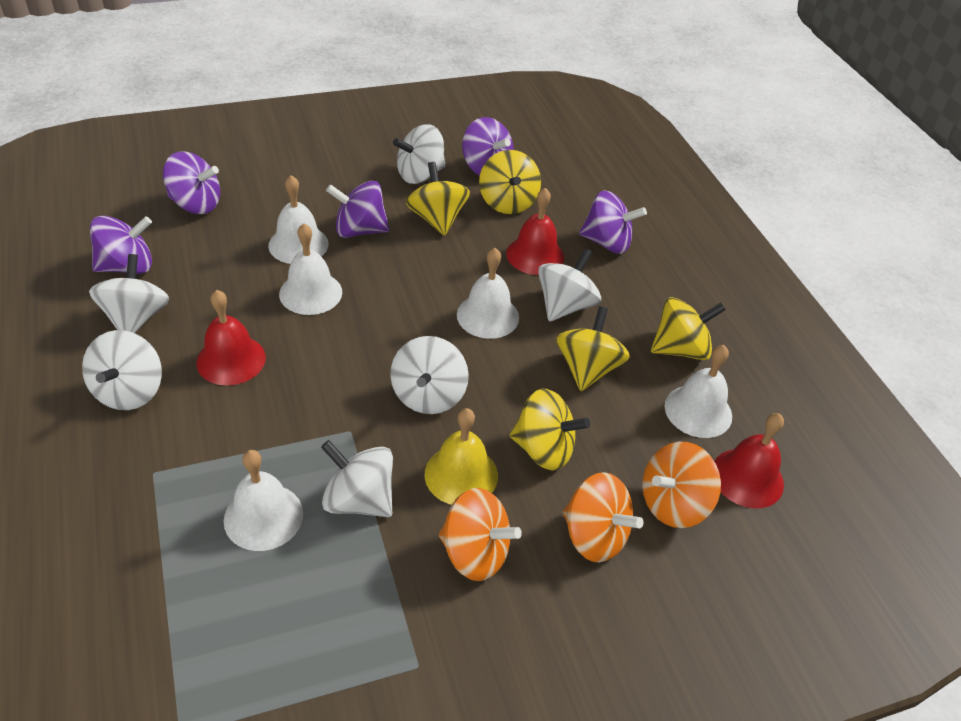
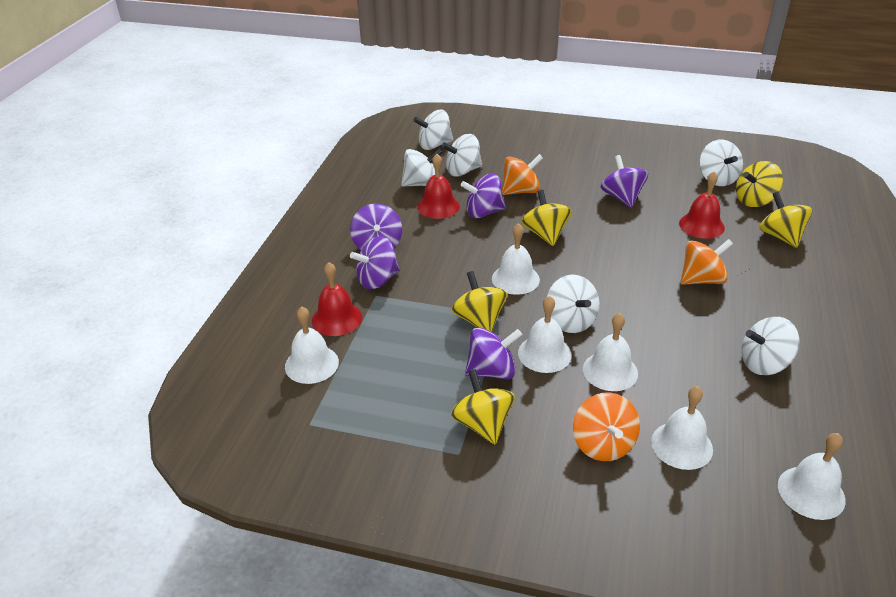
white bell: 5 -> 6
yellow bell: 1 -> 0

